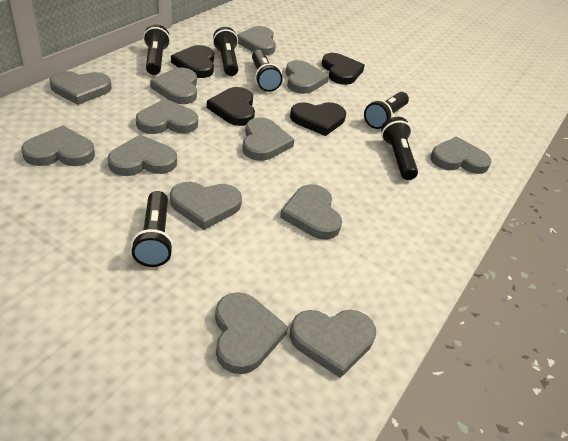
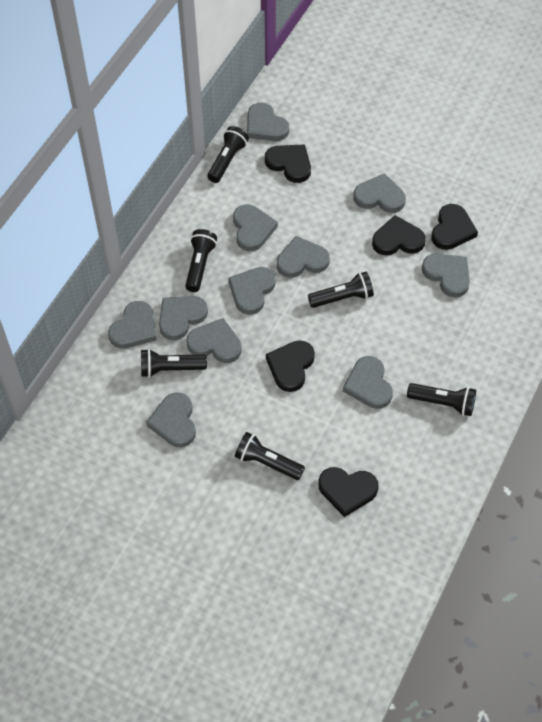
black heart: 4 -> 5
grey heart: 13 -> 11

